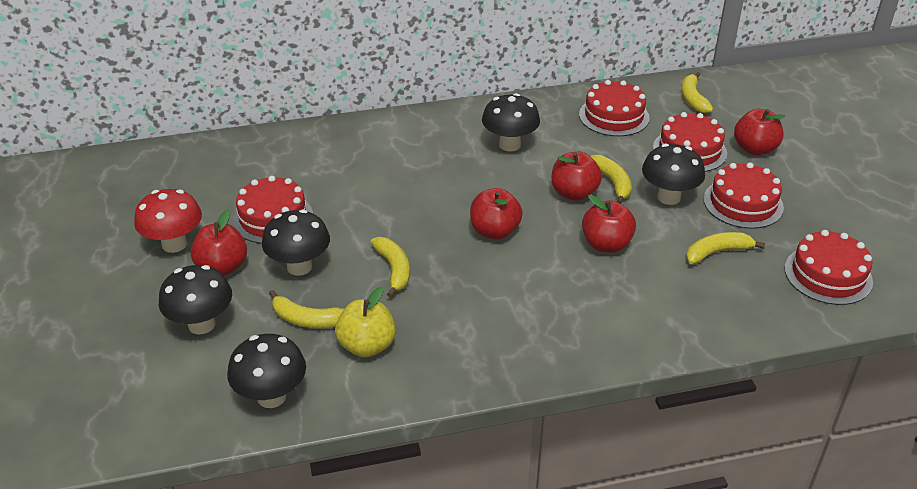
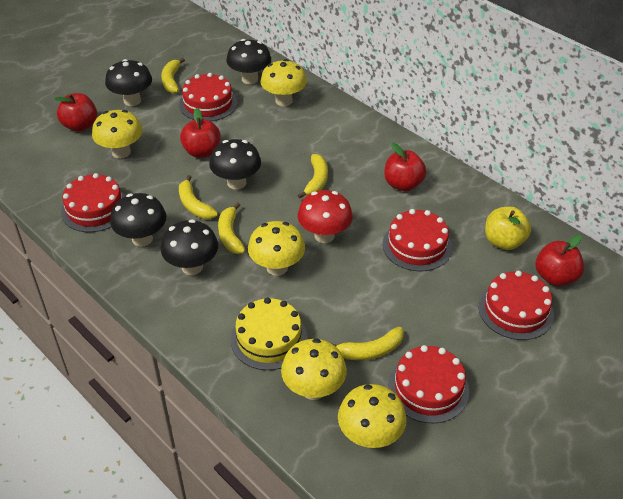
red apple: 5 -> 4
yellow cake: 0 -> 1
yellow mushroom: 0 -> 5

